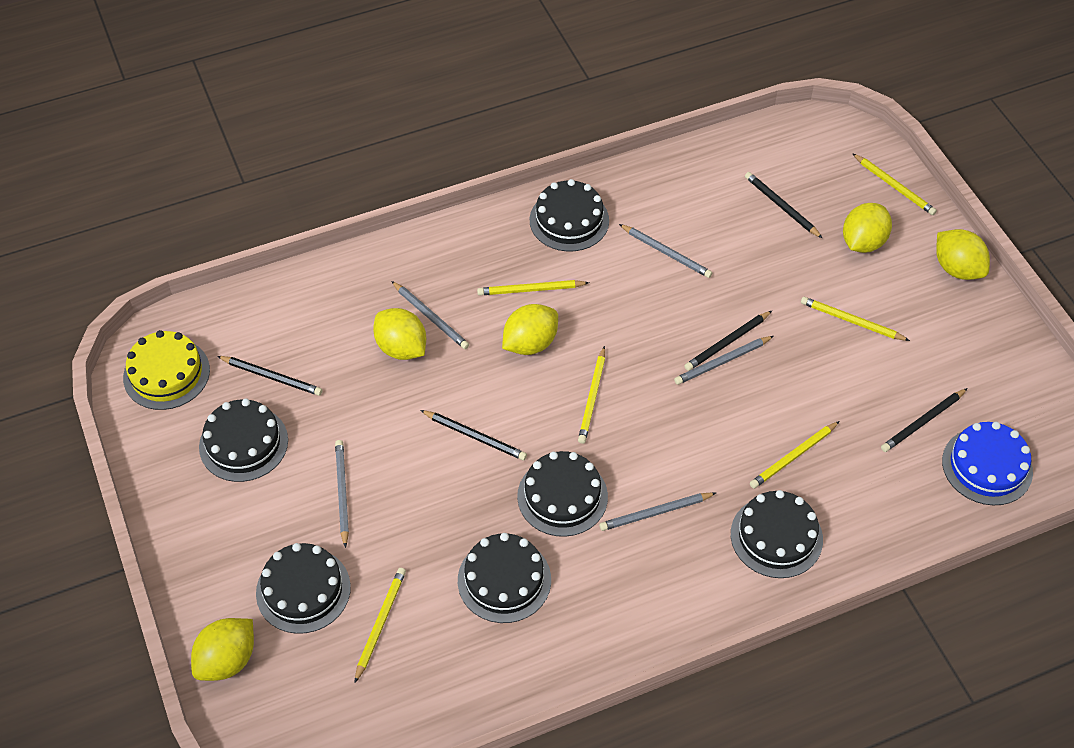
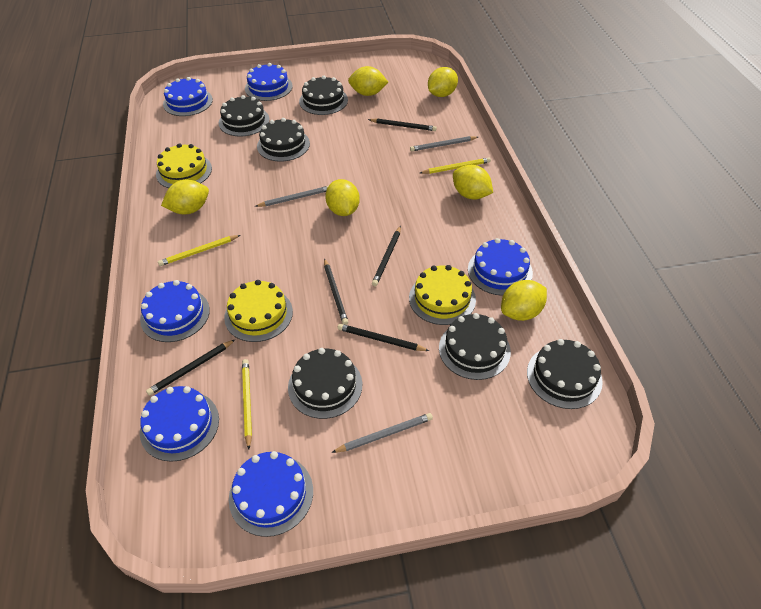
blue cake: 1 -> 6
grey pencil: 5 -> 3
yellow cake: 1 -> 3
yellow lemon: 5 -> 6
yellow pencil: 6 -> 3

